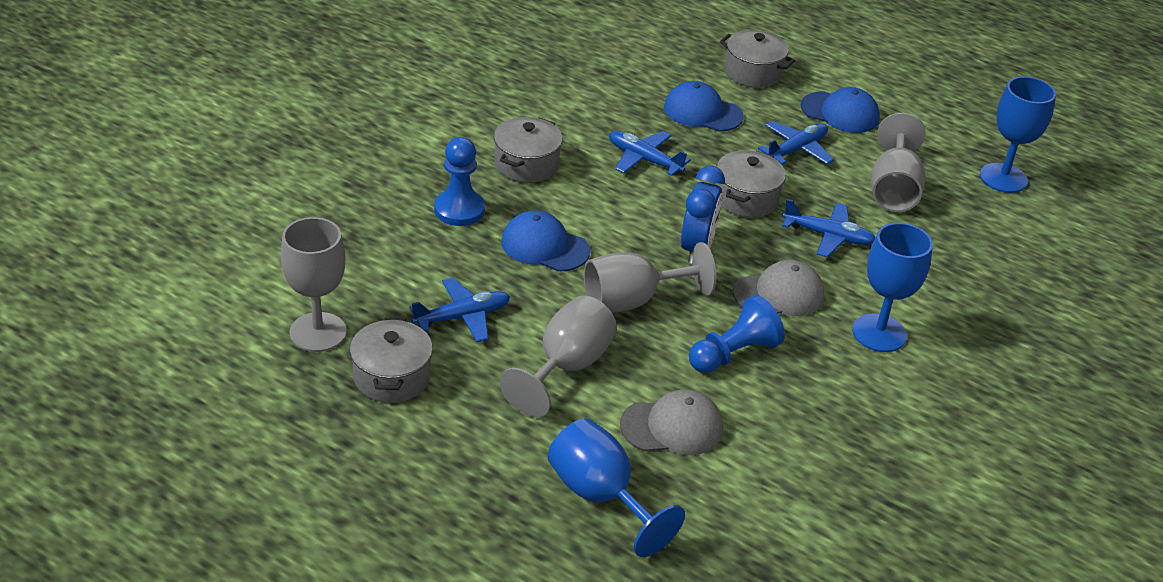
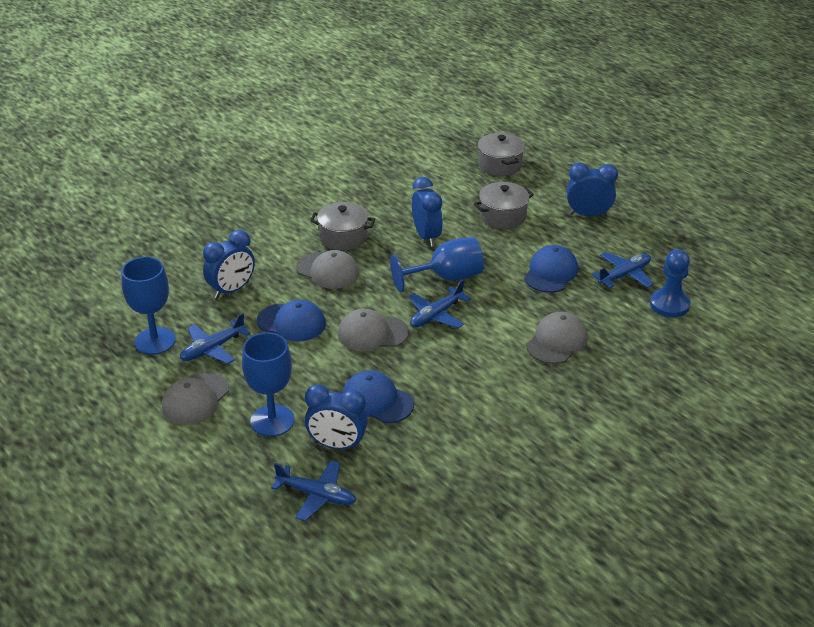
blue clock: 1 -> 4
blue pawn: 2 -> 1
grey cap: 2 -> 4
grey goblet: 4 -> 0
grey pot: 4 -> 3

